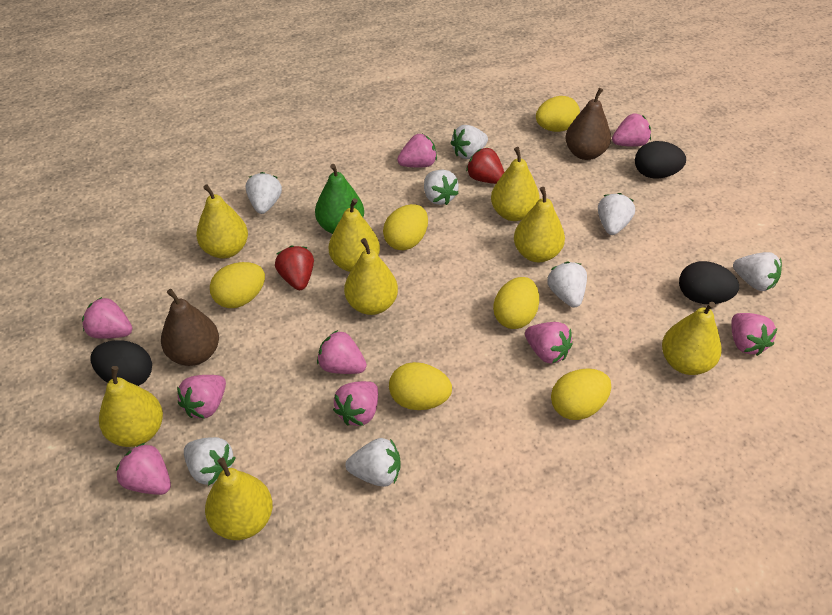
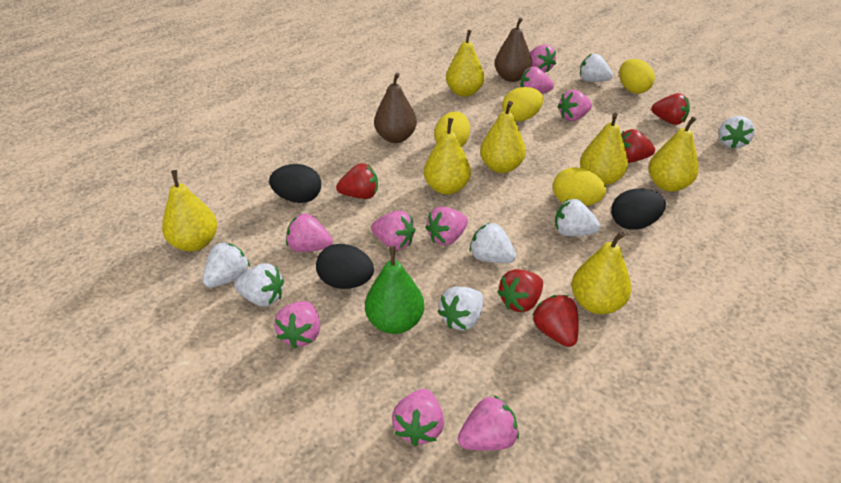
red strawberry: 2 -> 5
white strawberry: 8 -> 7
yellow egg: 6 -> 4
yellow pear: 8 -> 7

